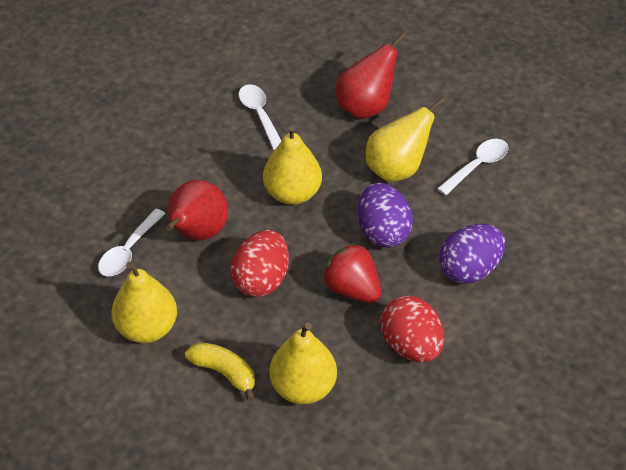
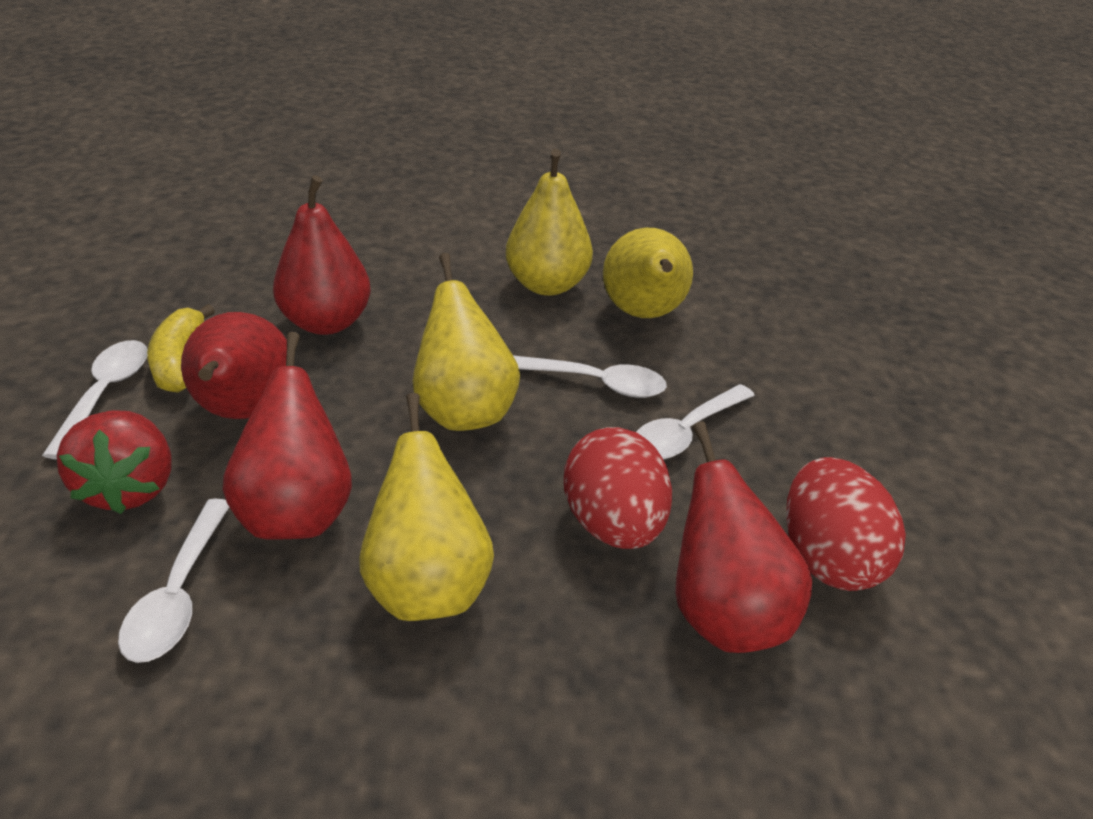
purple egg: 2 -> 0
red pear: 2 -> 4
white spoon: 3 -> 4

